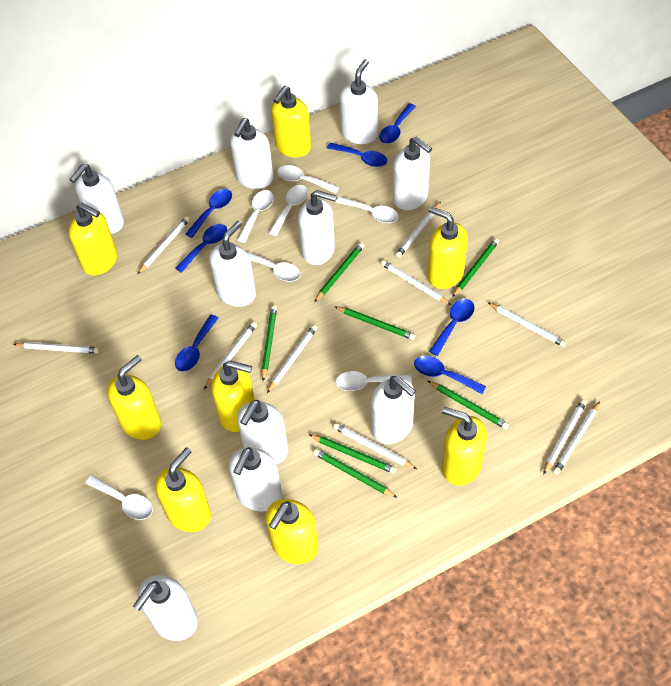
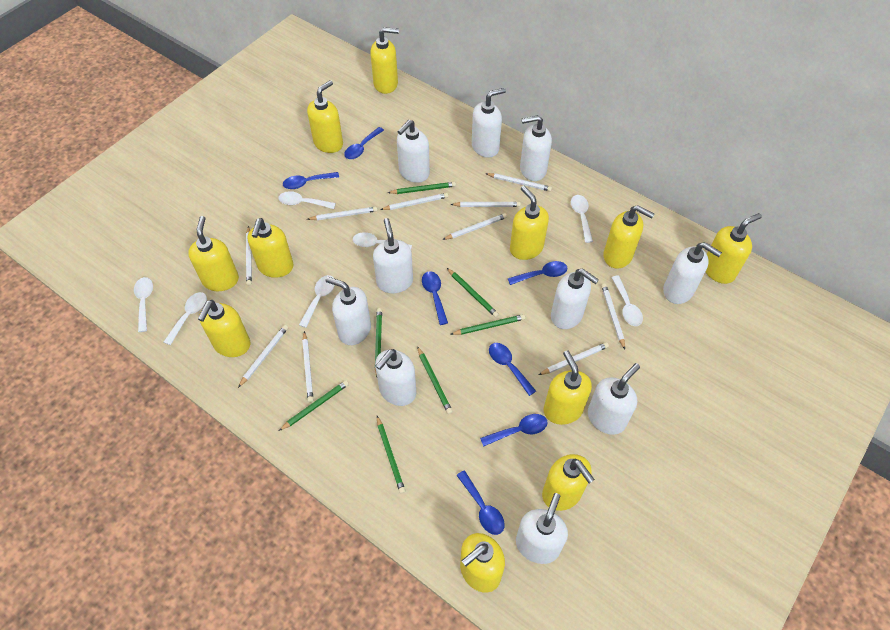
yellow soap dispenser: 8 -> 11

